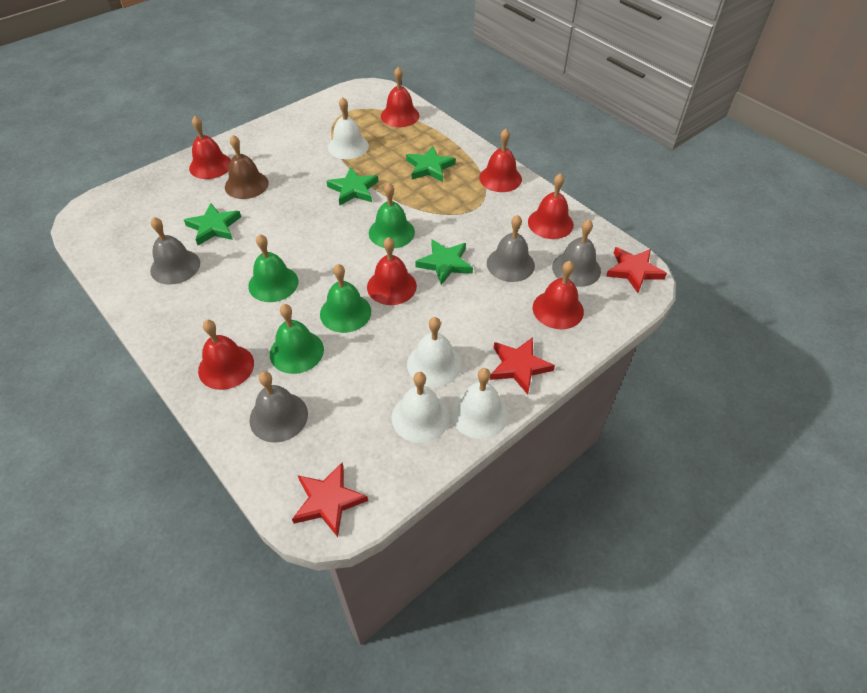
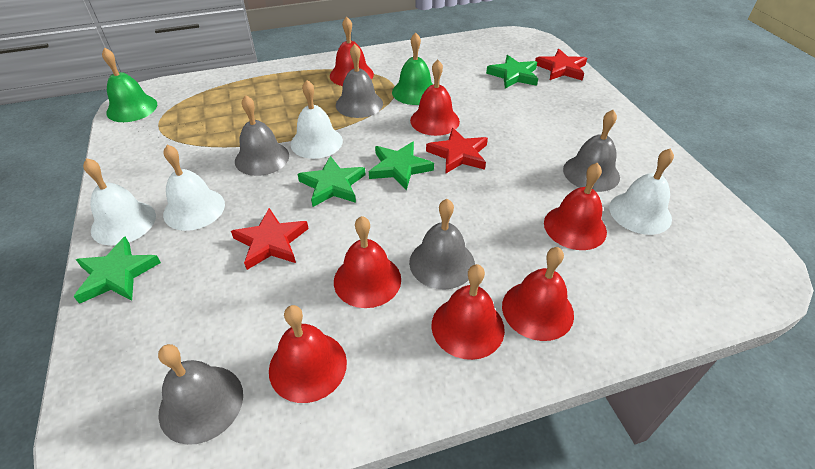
brown bell: 1 -> 0
green bell: 4 -> 2
grey bell: 4 -> 5

